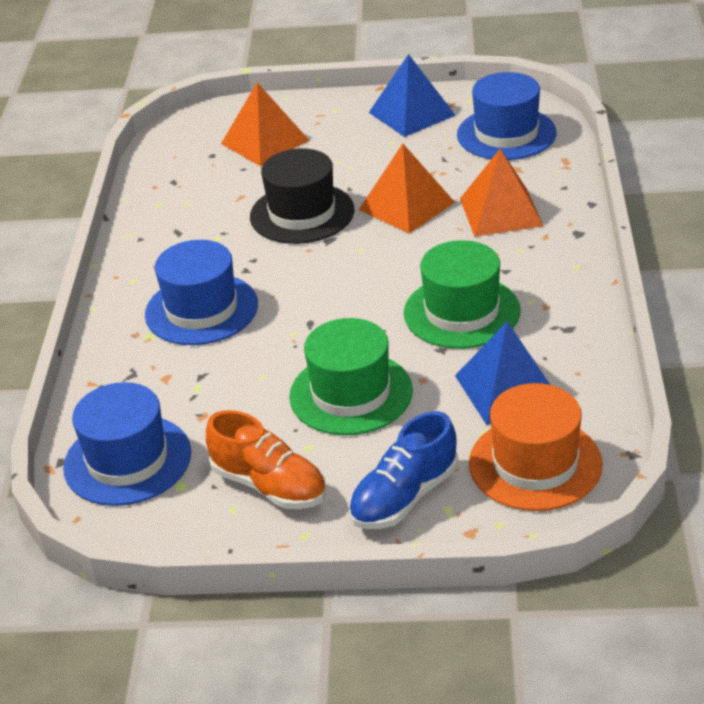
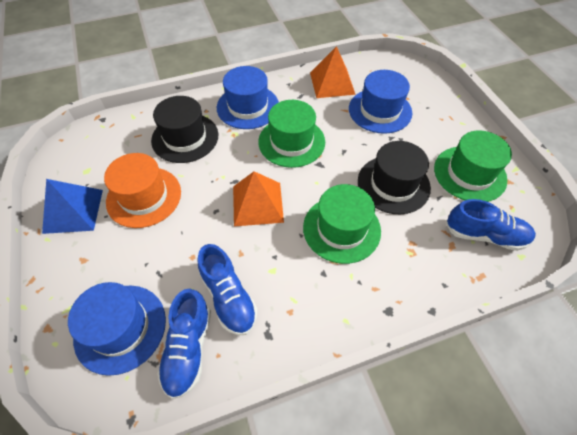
black hat: 1 -> 2
blue pyramid: 2 -> 1
blue shoe: 1 -> 3
green hat: 2 -> 3
orange pyramid: 3 -> 2
orange shoe: 1 -> 0

